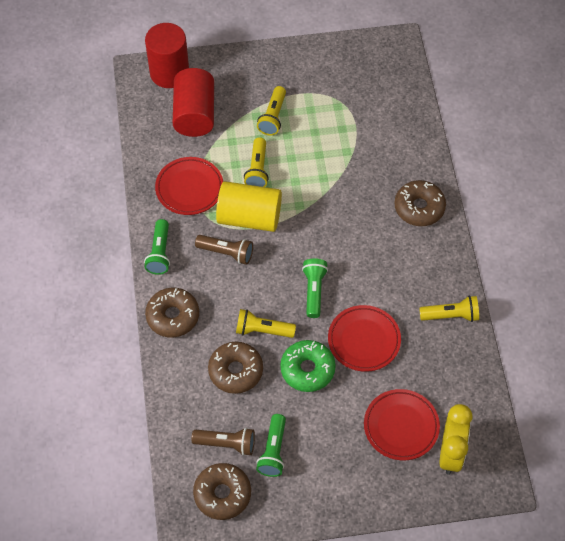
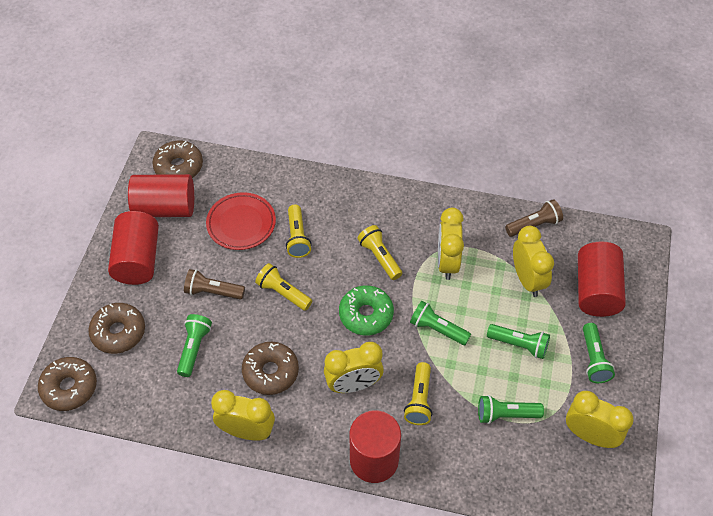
green flashlight: 3 -> 5
red cylinder: 2 -> 4
red plate: 3 -> 1
yellow clock: 1 -> 5
yellow cylinder: 1 -> 0

